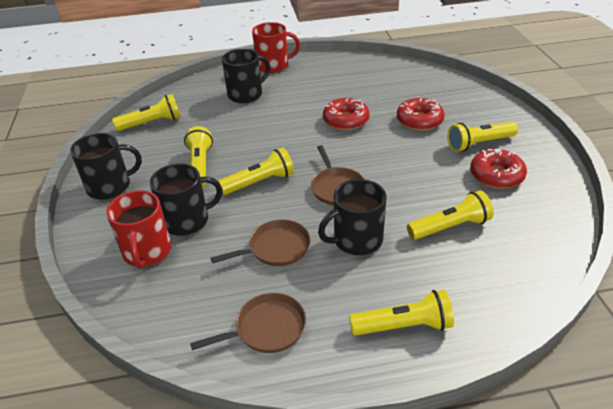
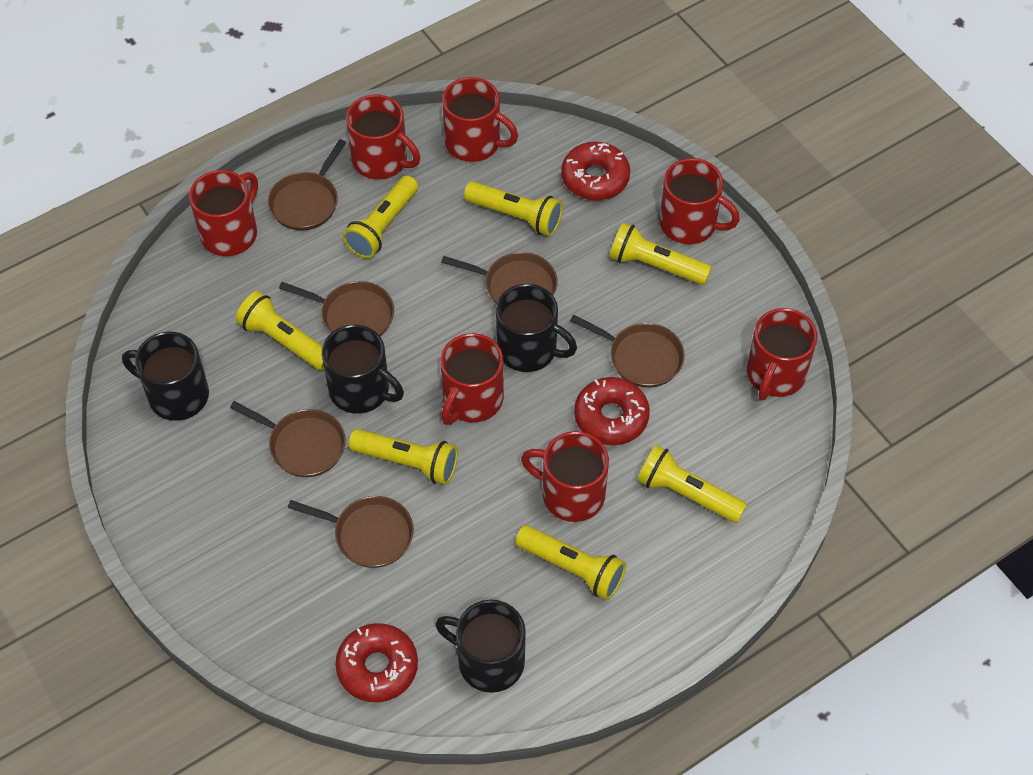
brown pan: 3 -> 6
red mug: 2 -> 7
yellow flashlight: 6 -> 7

